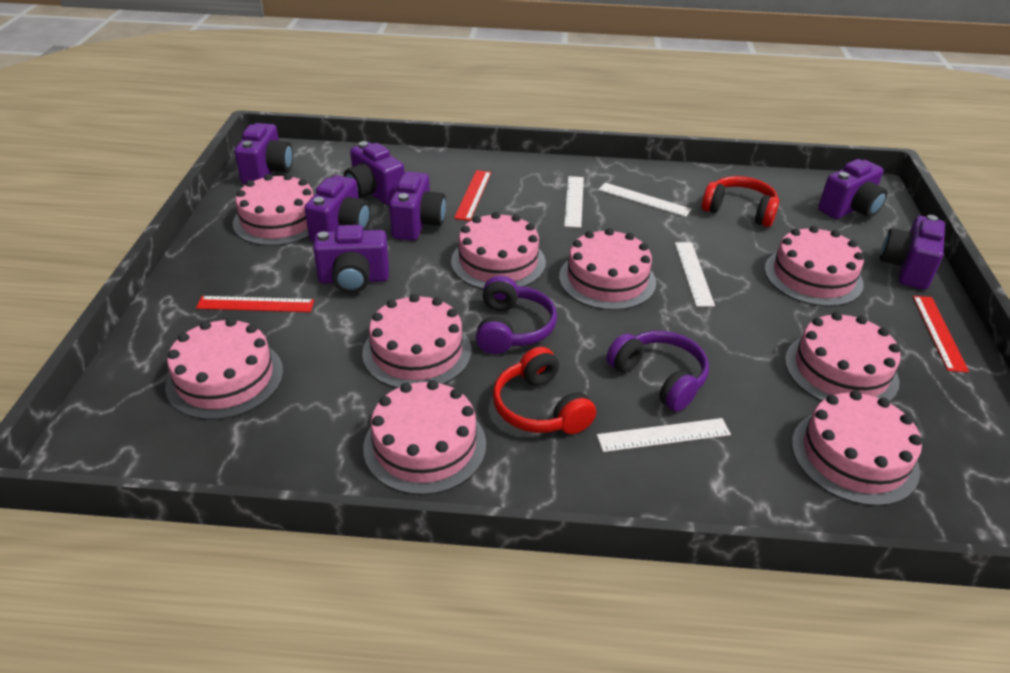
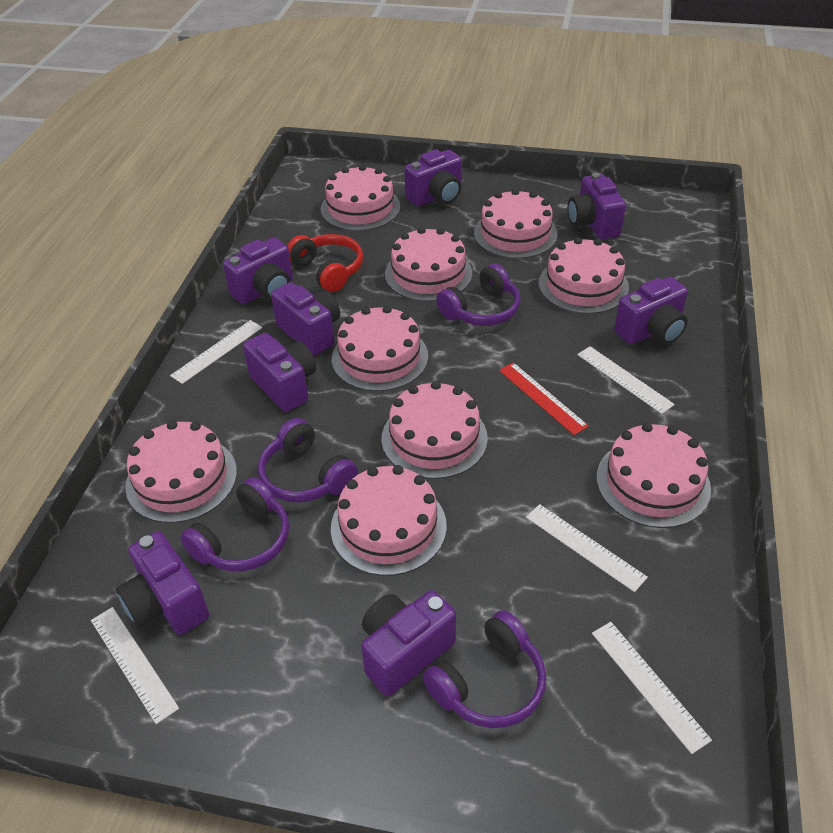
purple camera: 7 -> 8
purple headphones: 2 -> 4
red headphones: 2 -> 1
red ruler: 3 -> 1
white ruler: 4 -> 5

